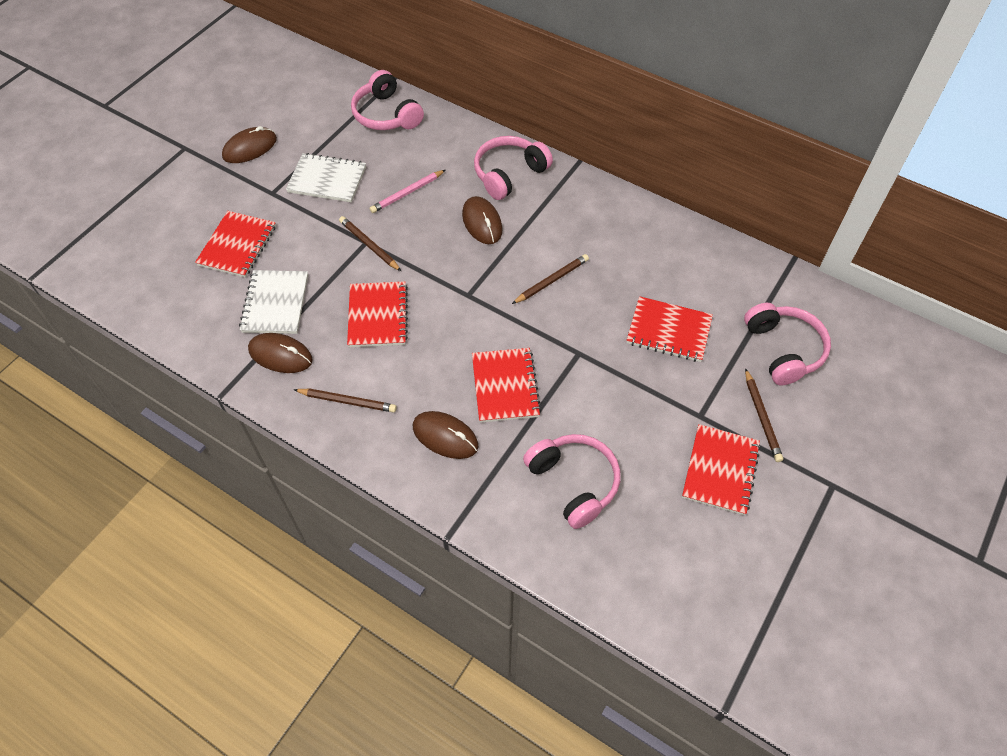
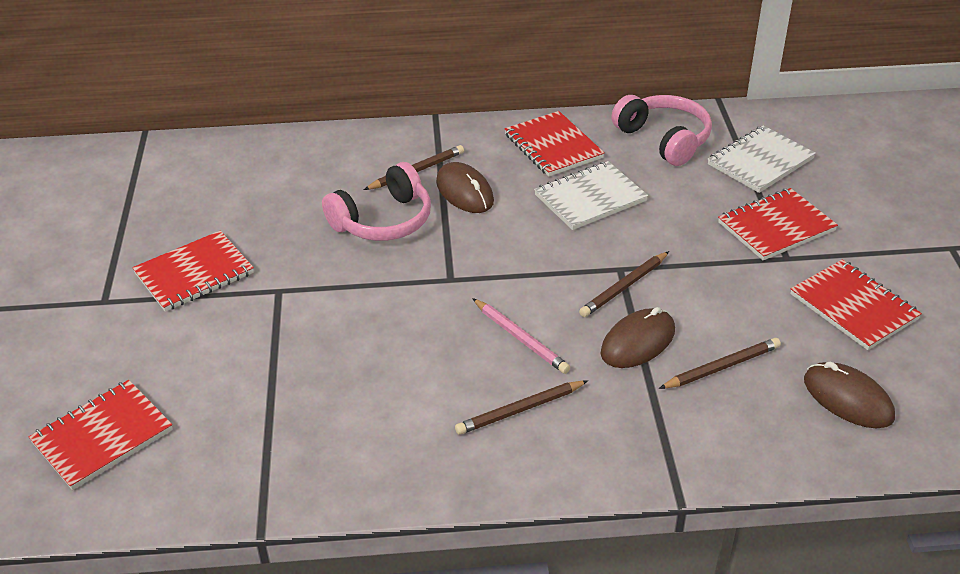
brown mouse: 4 -> 3
pink headphones: 4 -> 2

